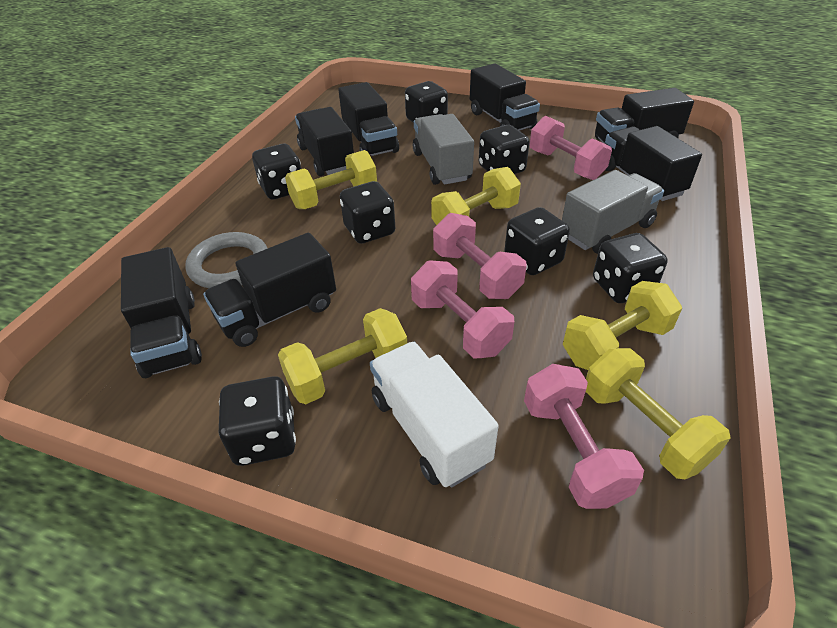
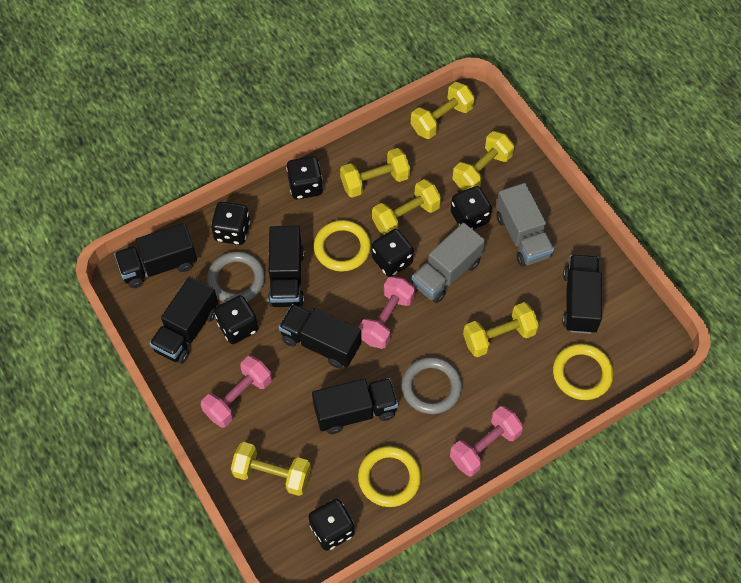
black dice: 7 -> 6
black truck: 7 -> 6
grey ring: 1 -> 2
pink dumbbell: 4 -> 3
white truck: 1 -> 0
yellow dumbbell: 5 -> 6
yellow ring: 0 -> 3

